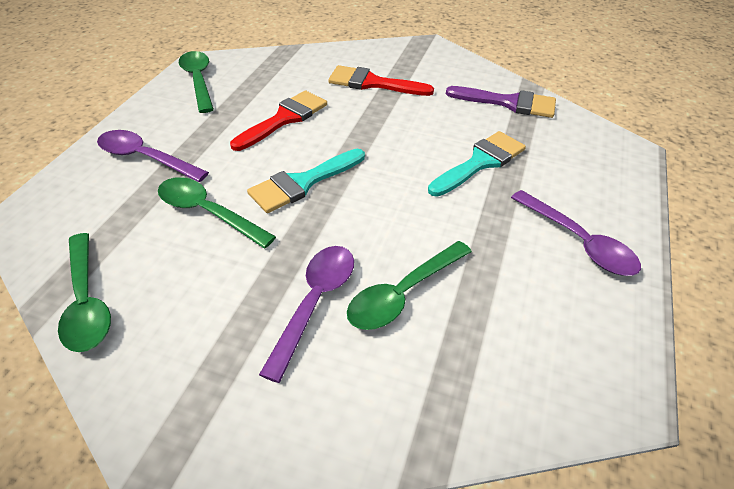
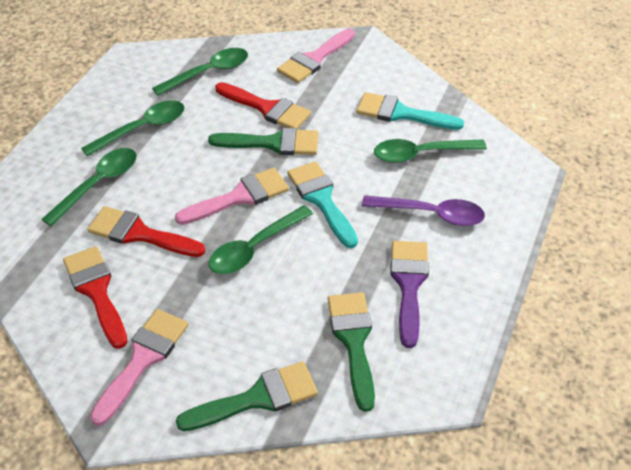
green brush: 0 -> 3
green spoon: 4 -> 5
pink brush: 0 -> 3
purple spoon: 3 -> 1
red brush: 2 -> 3

